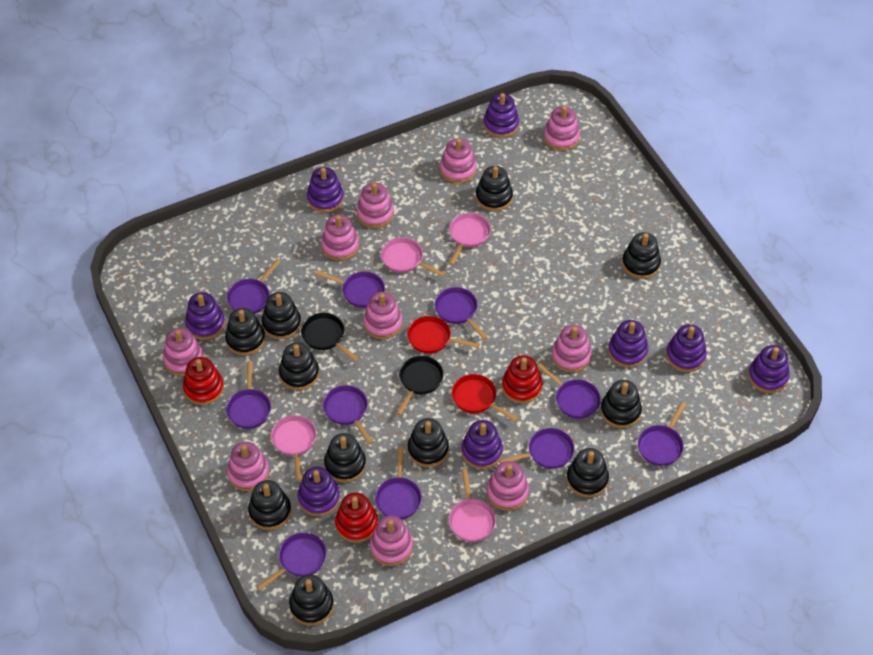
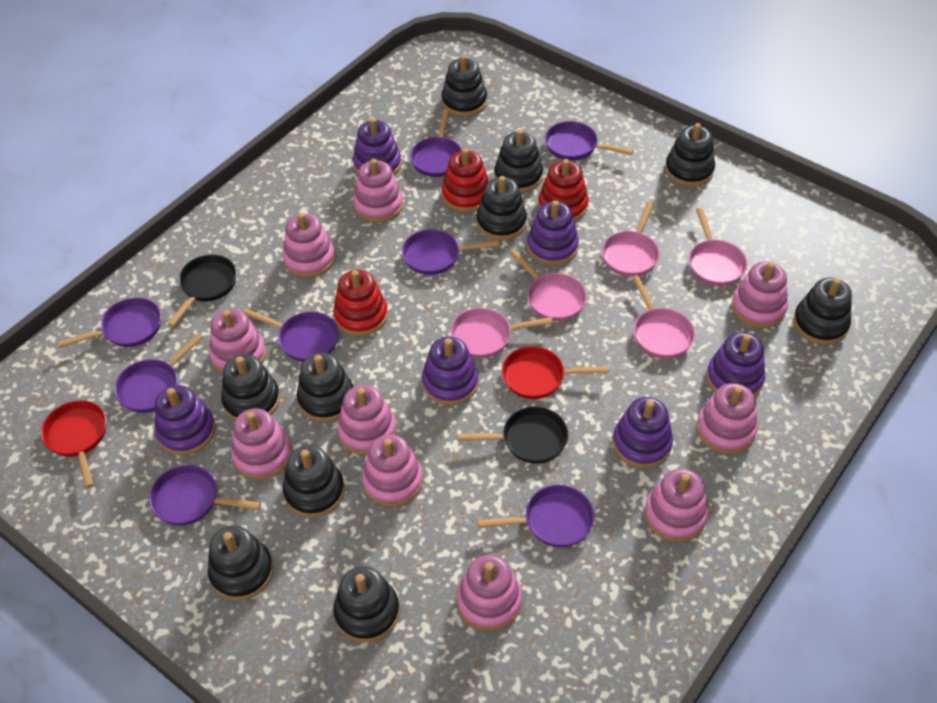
black stacking toy: 11 -> 10
pink pan: 4 -> 5
purple pan: 10 -> 8
purple stacking toy: 8 -> 6

